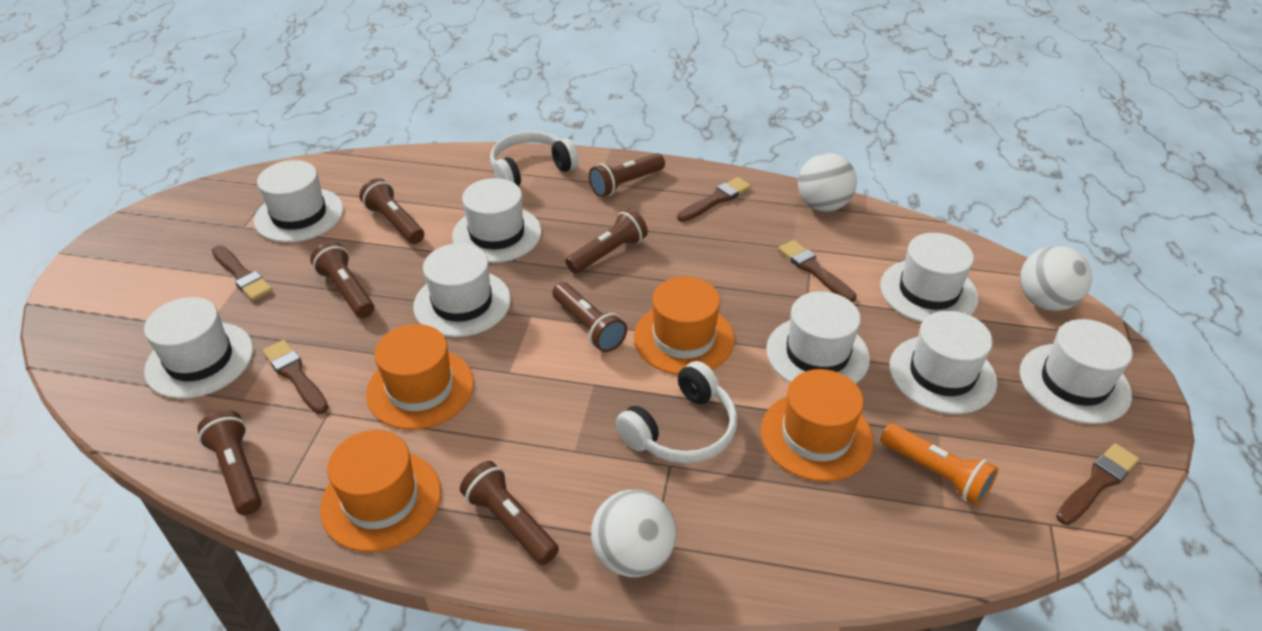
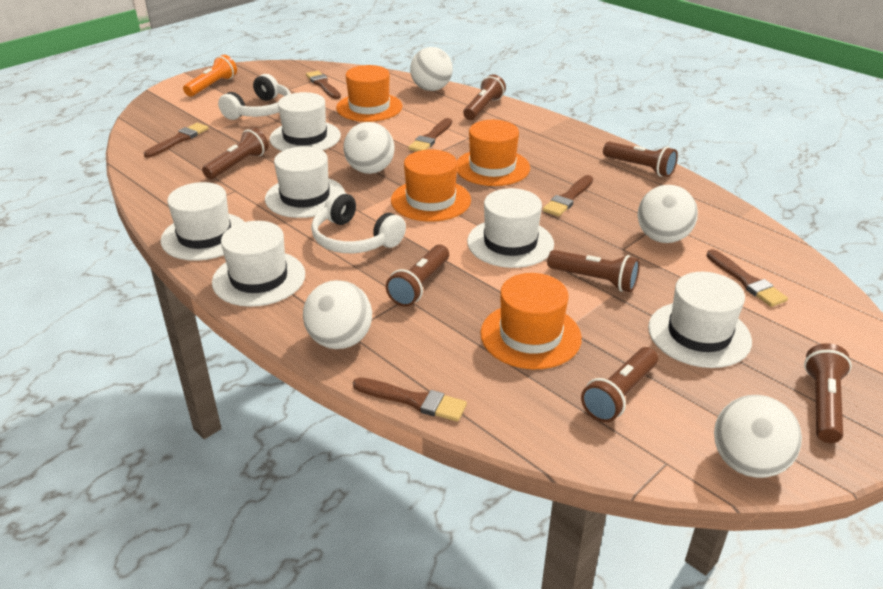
brown brush: 5 -> 6
white ball: 3 -> 5
white hat: 8 -> 6

